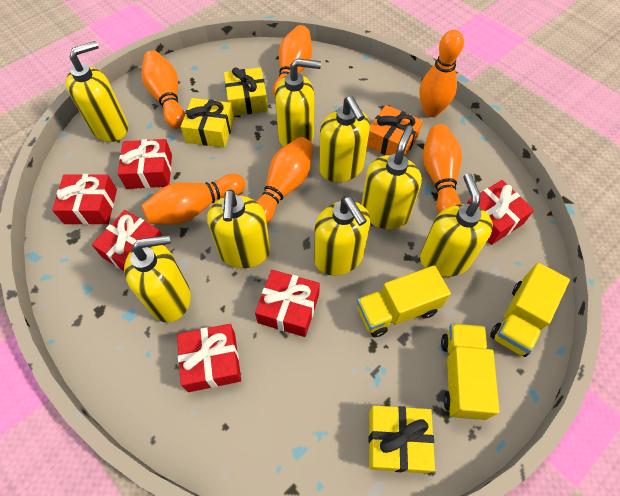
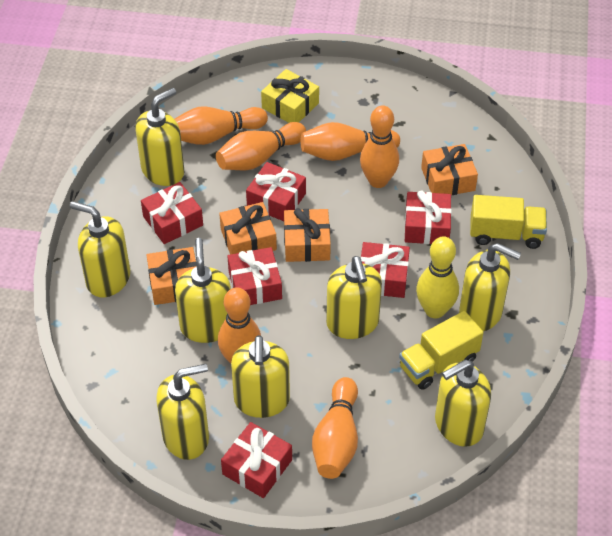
orange gift: 1 -> 4
yellow bowling pin: 0 -> 1
yellow gift: 3 -> 1
yellow truck: 3 -> 2

